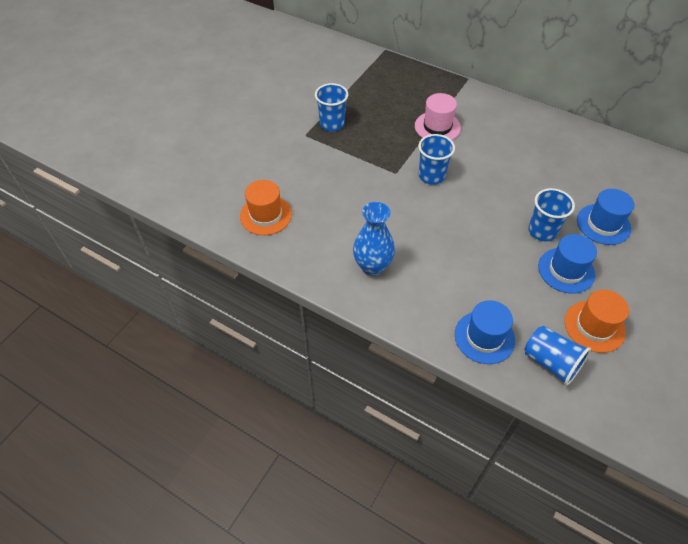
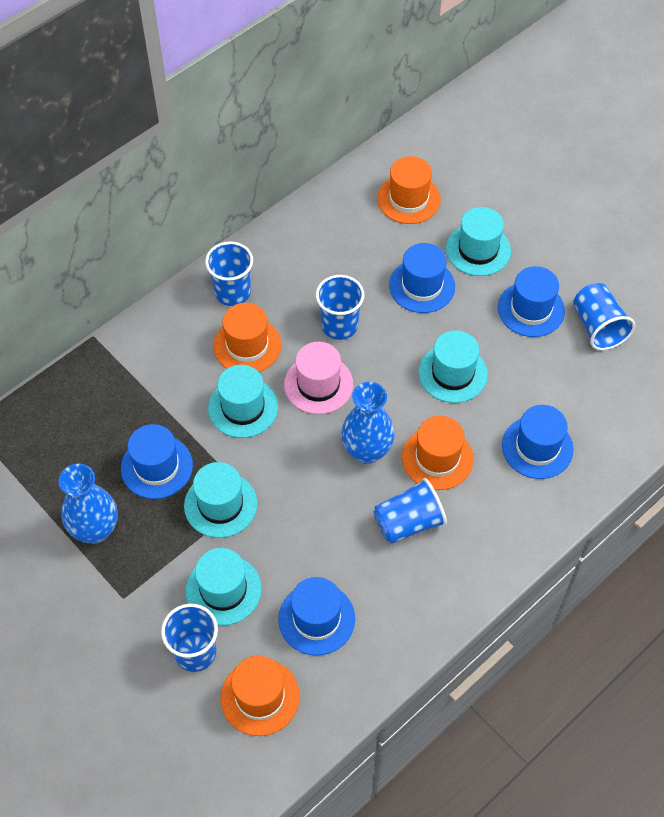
blue cup: 4 -> 5
blue hat: 3 -> 5
blue vase: 1 -> 2
orange hat: 2 -> 4
turquoise hat: 0 -> 5

